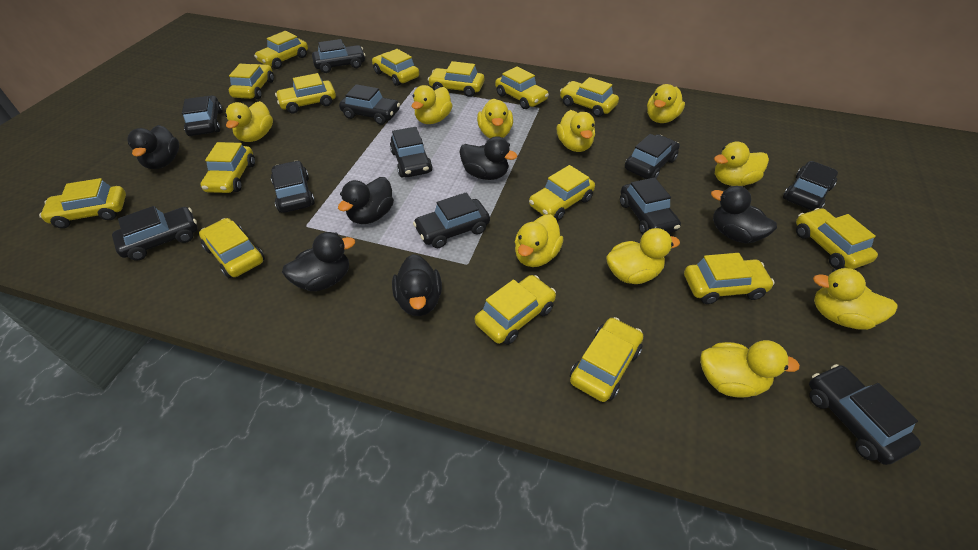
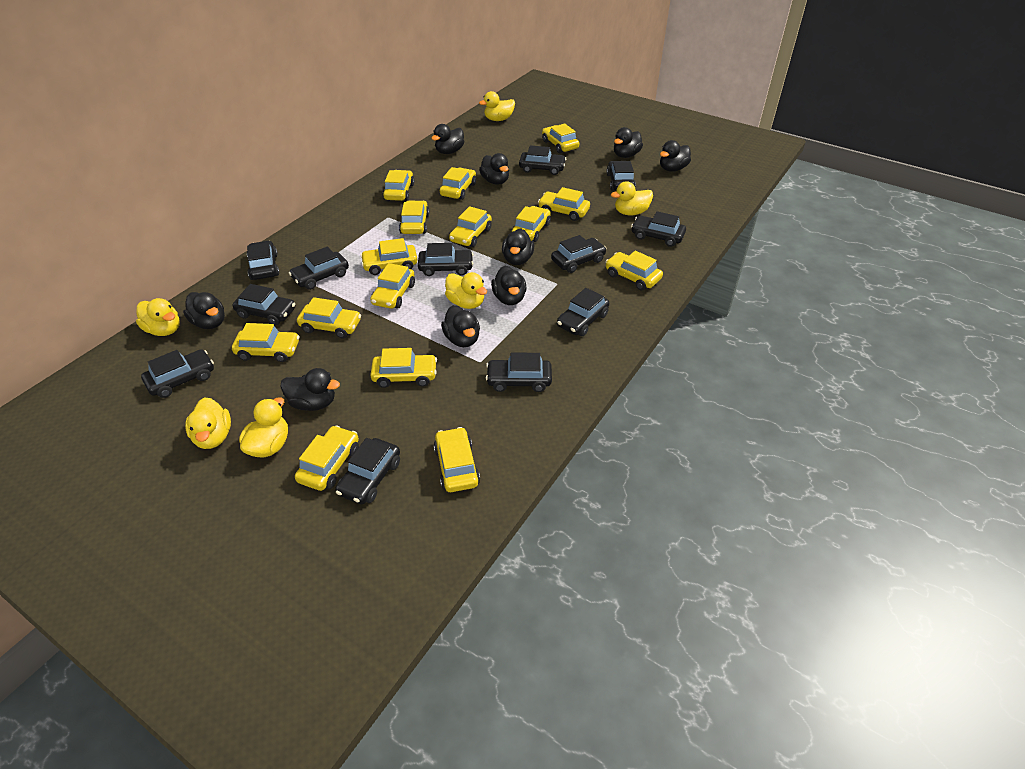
black car: 11 -> 12
black duck: 6 -> 9
yellow duck: 10 -> 6

